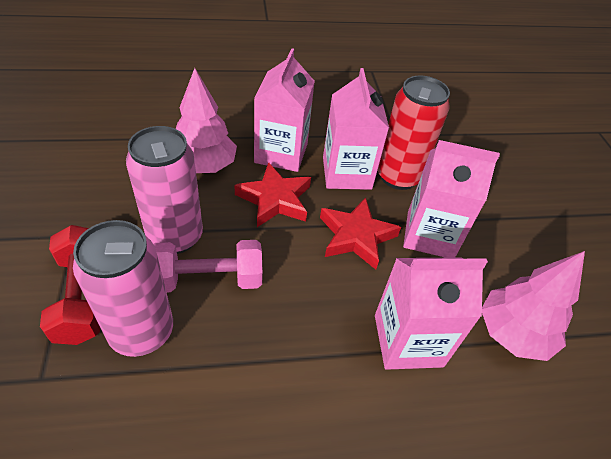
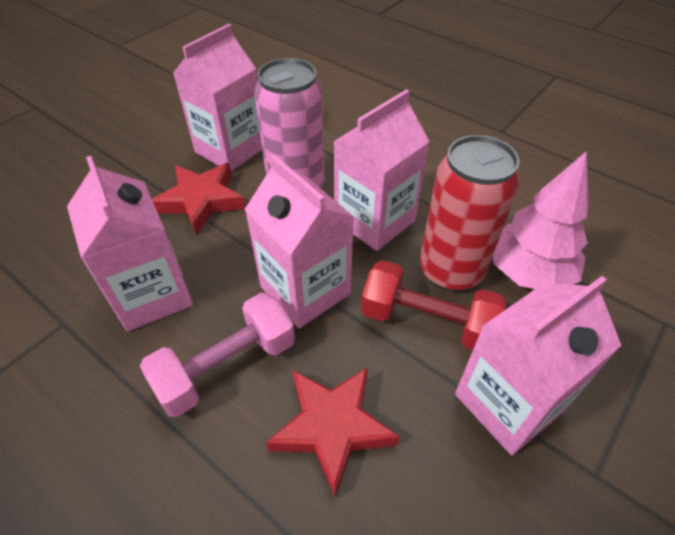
pink can: 2 -> 1
pink carton: 4 -> 5
pink tree: 2 -> 1

